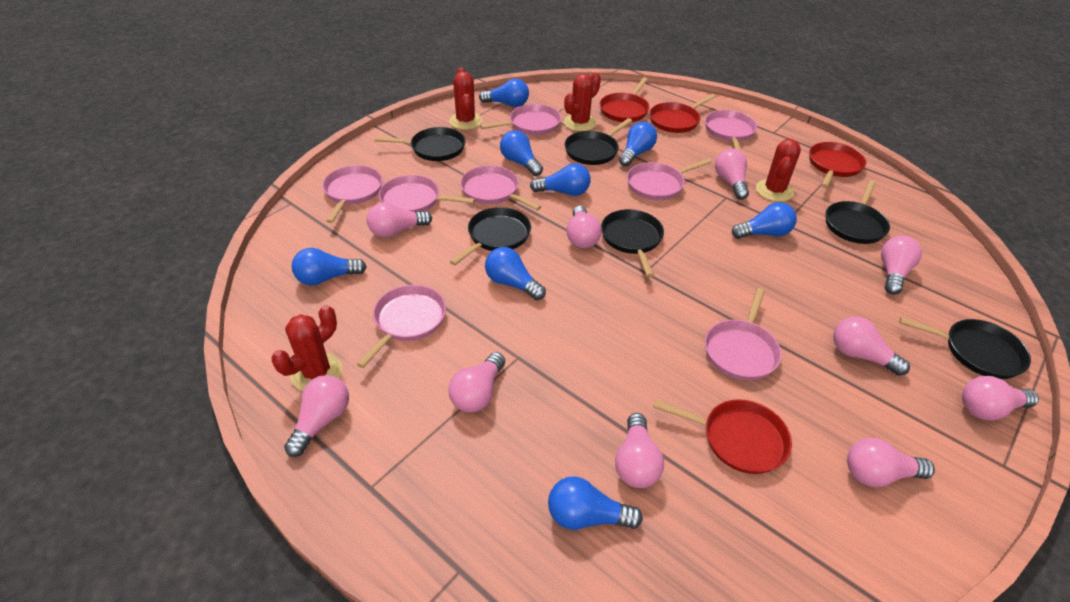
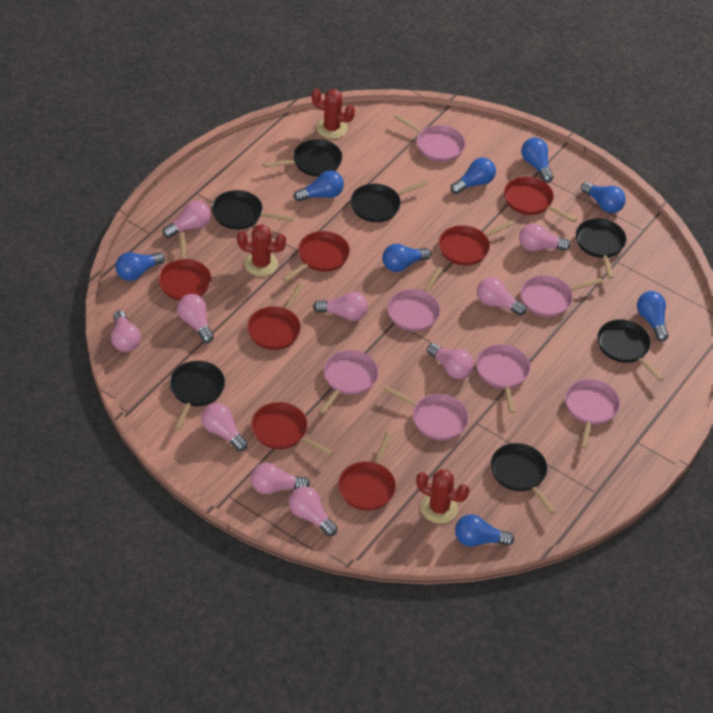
black pan: 6 -> 7
pink pan: 8 -> 7
red cactus: 4 -> 3
red pan: 4 -> 7

